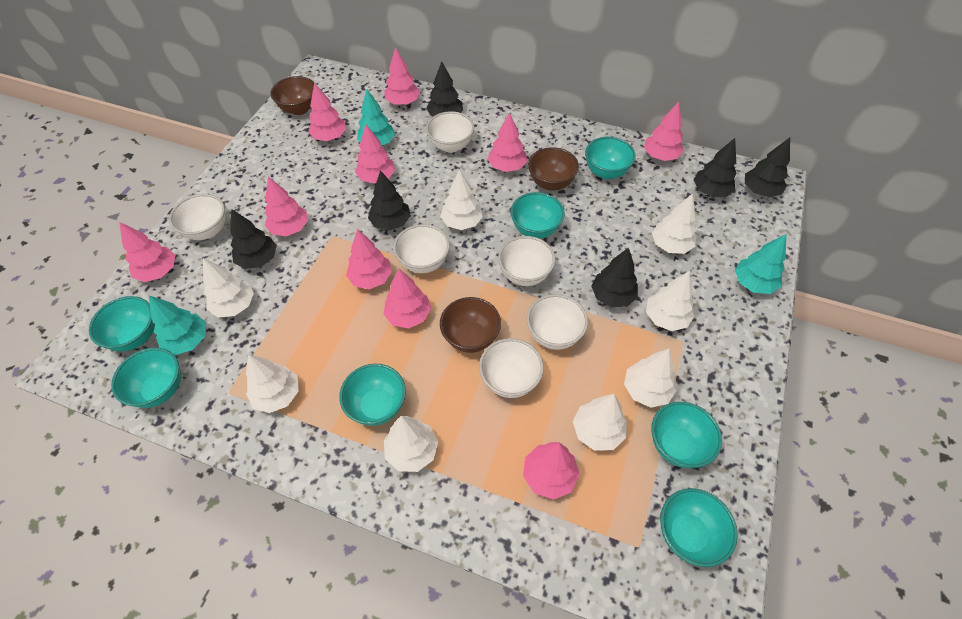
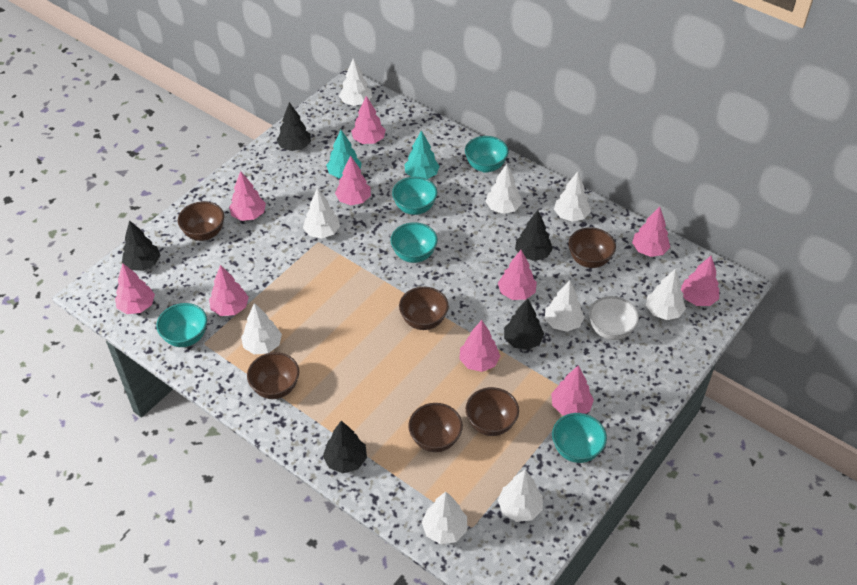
black tree: 6 -> 5
brown bowl: 3 -> 6
turquoise bowl: 7 -> 5
turquoise tree: 3 -> 2
white bowl: 6 -> 1
white tree: 8 -> 9

